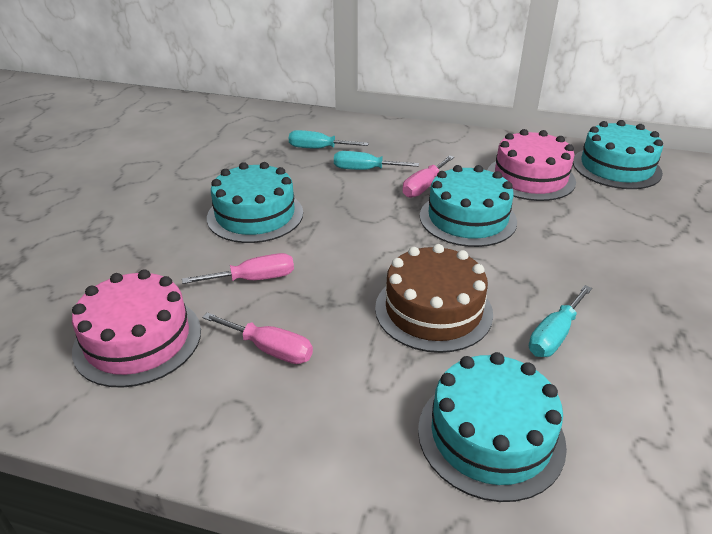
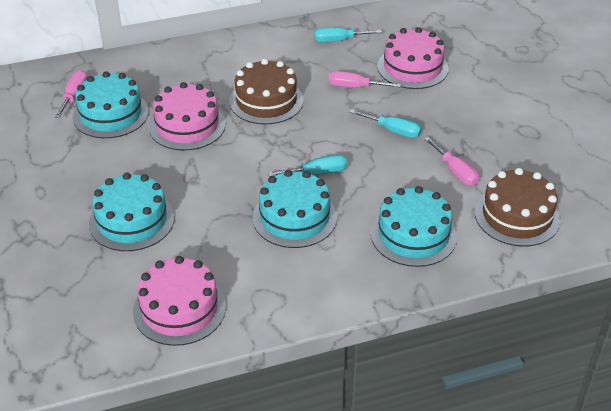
brown cake: 1 -> 2
pink cake: 2 -> 3

